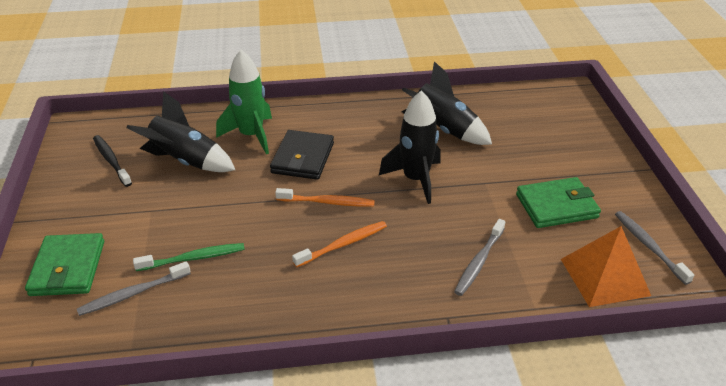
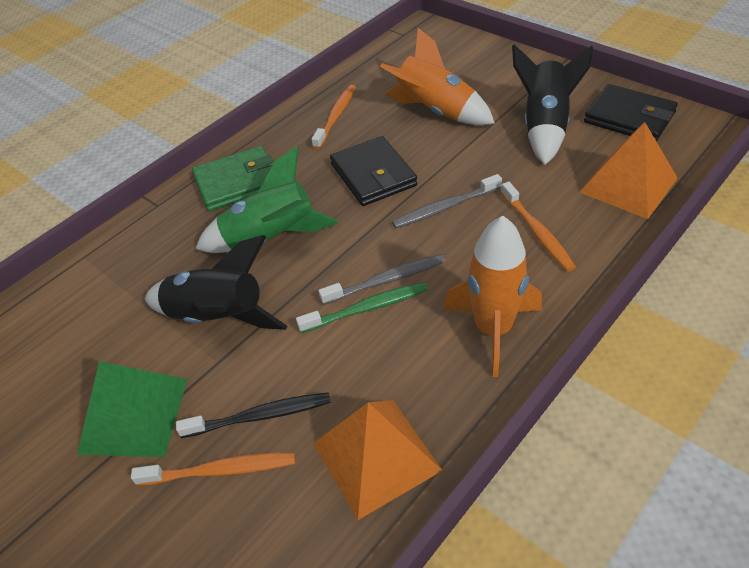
black rocket: 3 -> 2
black wallet: 1 -> 2
green pyramid: 0 -> 1
green wallet: 2 -> 1
grey toothbrush: 3 -> 2
orange pyramid: 1 -> 2
orange rocket: 0 -> 2
orange toothbrush: 2 -> 3

